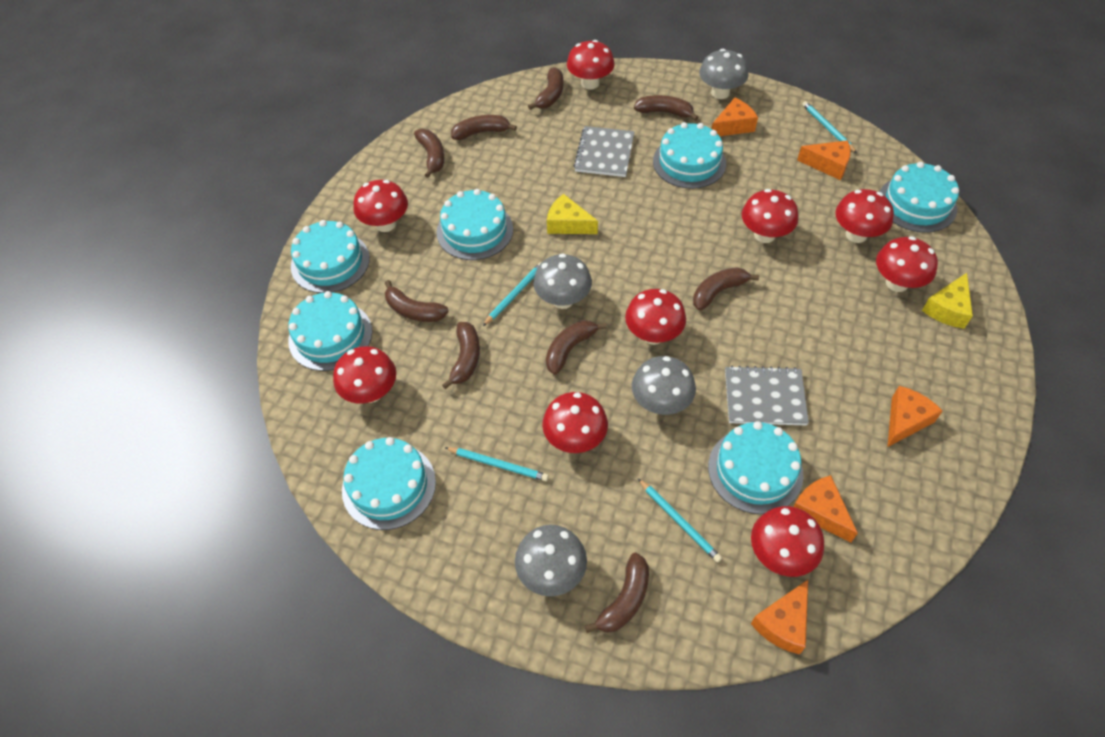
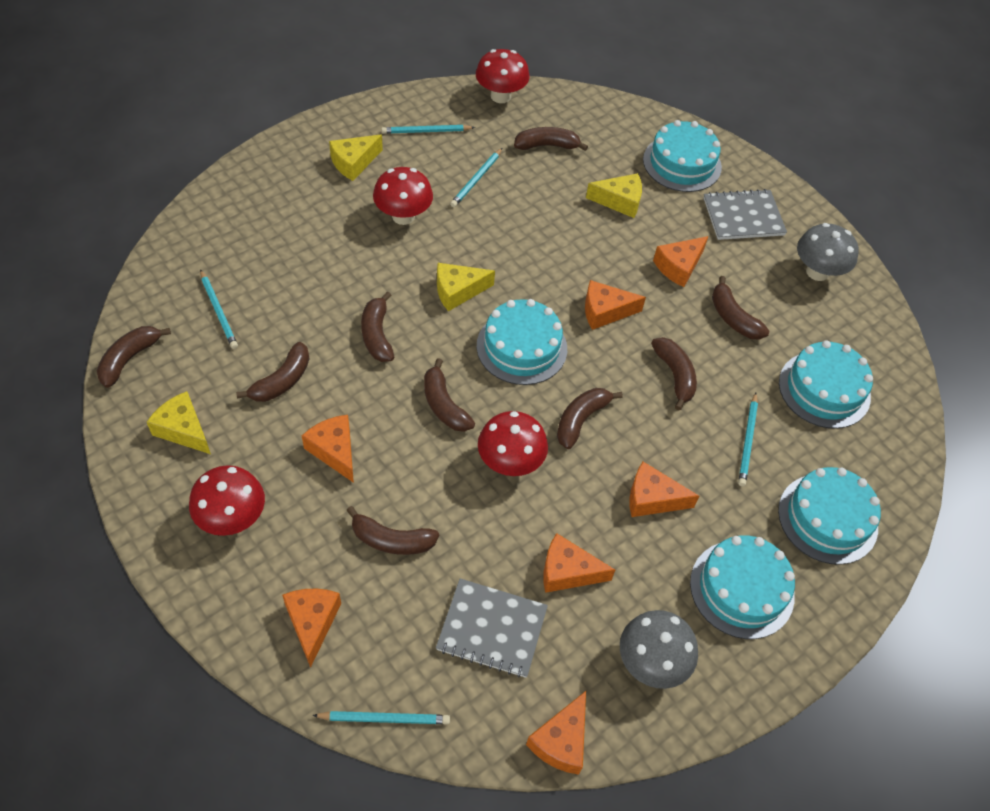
grey mushroom: 4 -> 2
orange cheese: 5 -> 7
red mushroom: 9 -> 4
turquoise cake: 7 -> 5
turquoise pencil: 4 -> 5
yellow cheese: 2 -> 4

